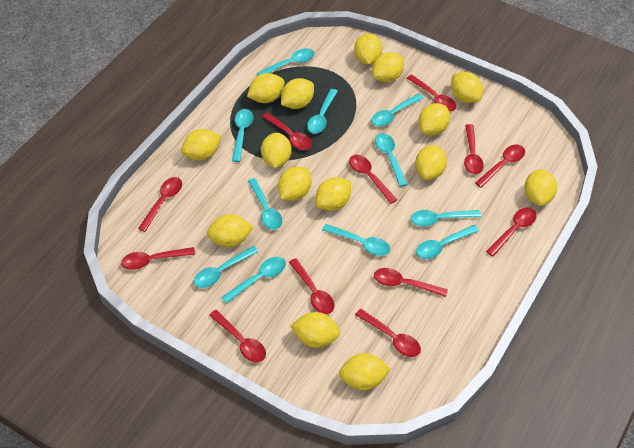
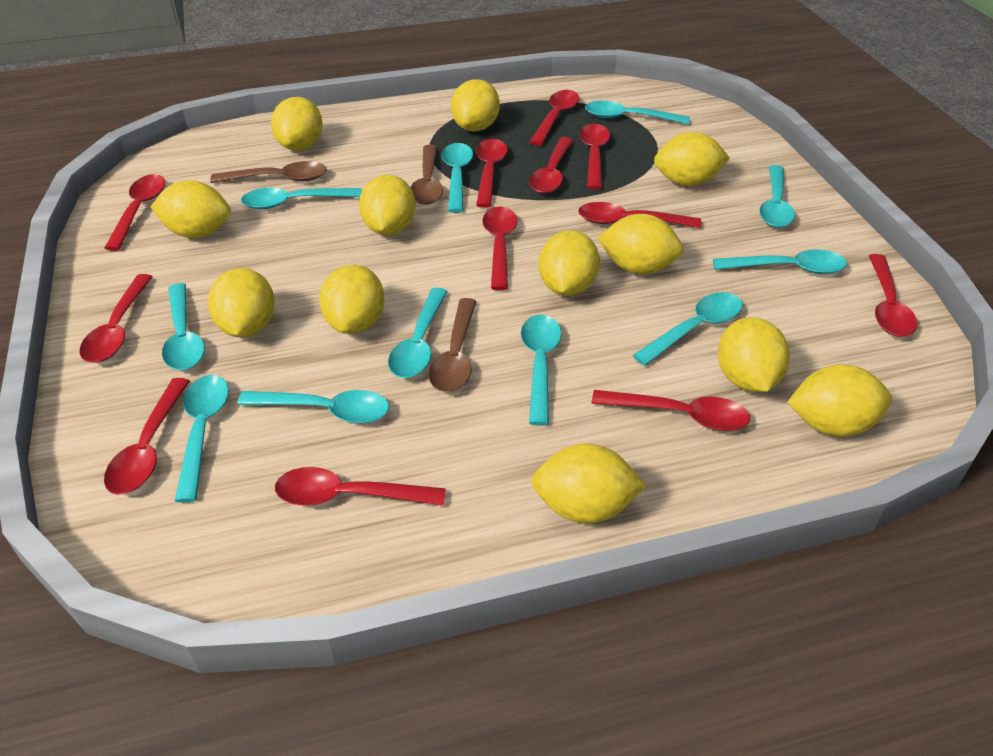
brown spoon: 0 -> 3
yellow lemon: 15 -> 12

